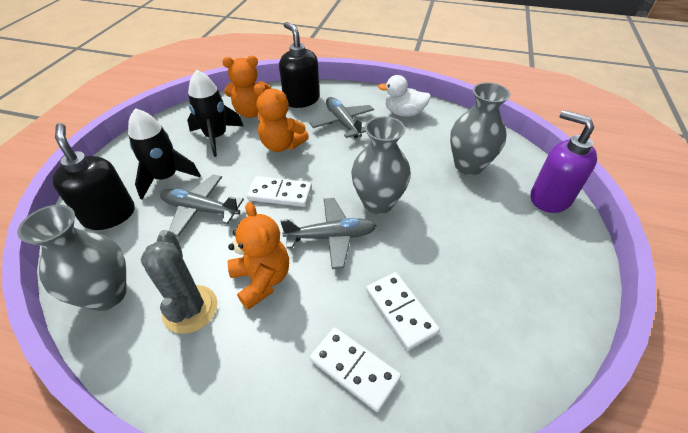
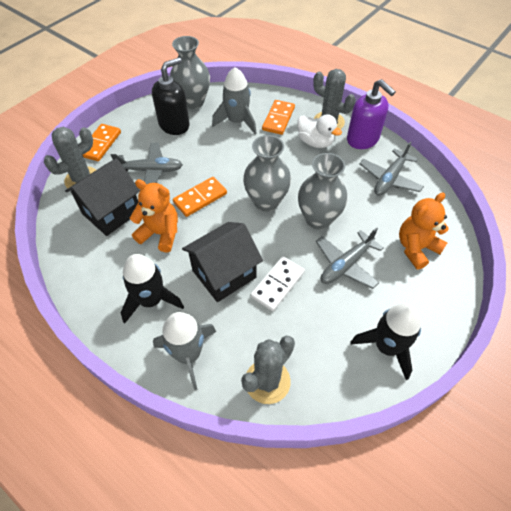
black house: 0 -> 2
black soap dispenser: 2 -> 1
grey cactus: 1 -> 3
grey rocket: 0 -> 2
orange domino: 0 -> 3
orange teddy bear: 3 -> 2
white domino: 3 -> 1

